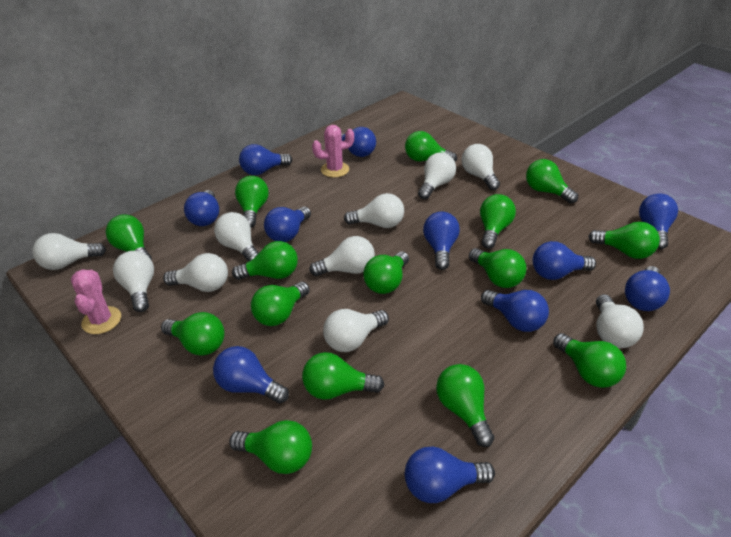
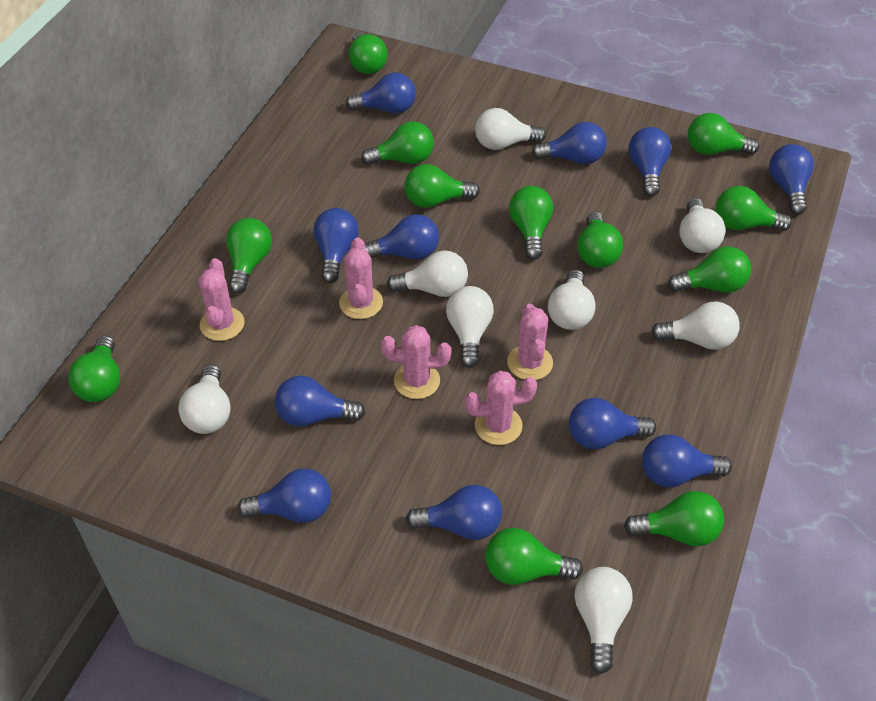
green light bulb: 15 -> 12
pink cactus: 2 -> 5
white light bulb: 10 -> 8

